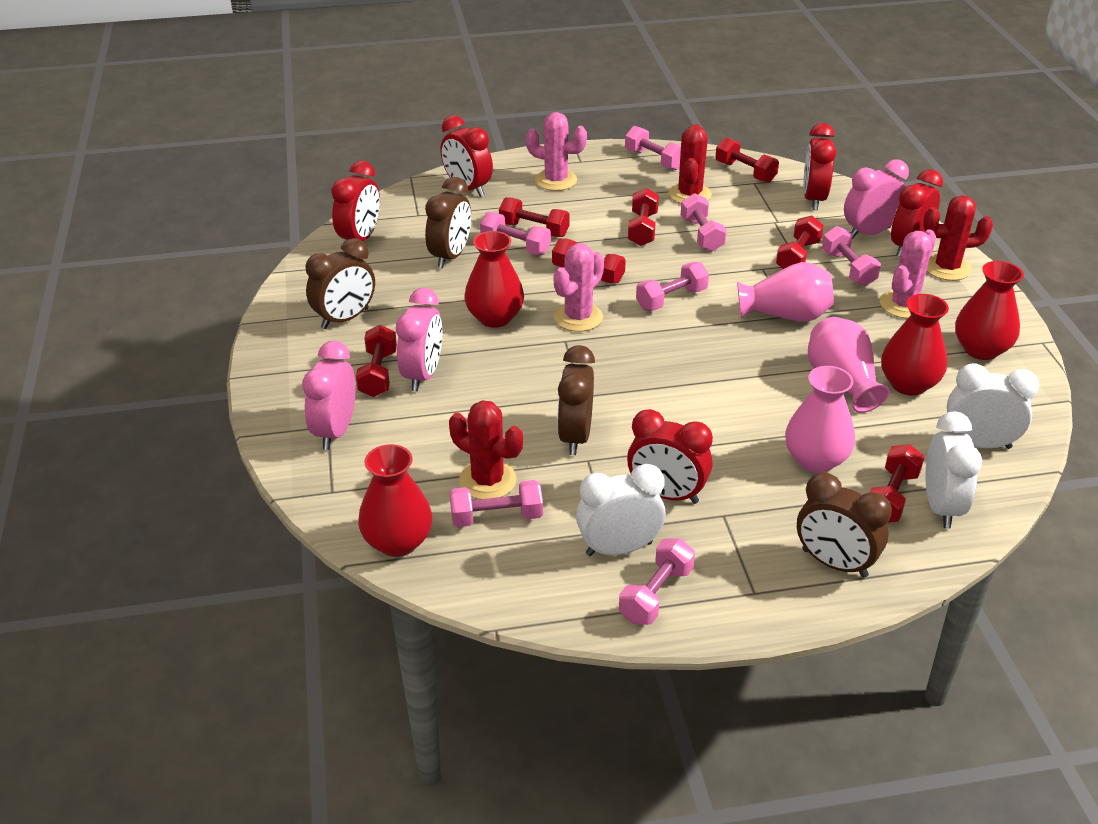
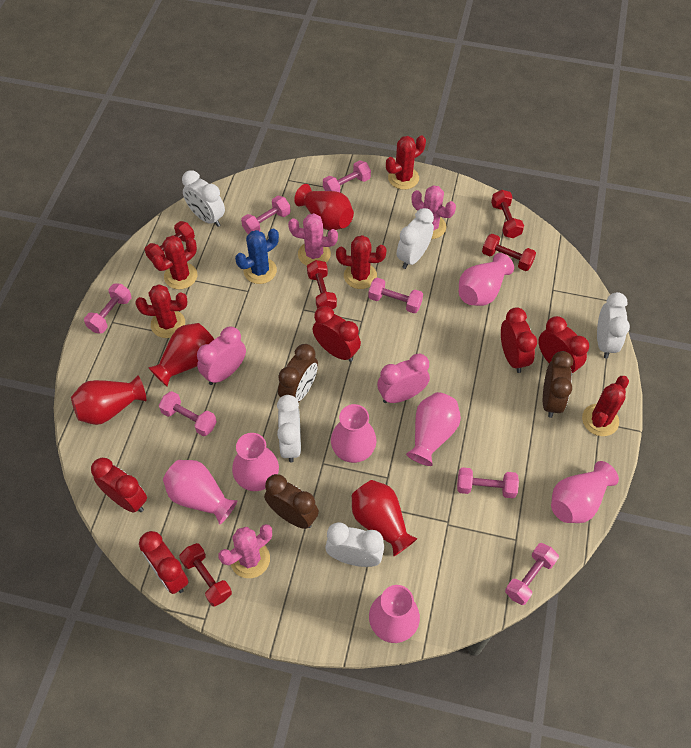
blue cactus: 0 -> 1
brown clock: 4 -> 3
pink clock: 3 -> 2
pink vase: 3 -> 7
red cactus: 3 -> 5
red dumbbell: 7 -> 5
white clock: 3 -> 5

